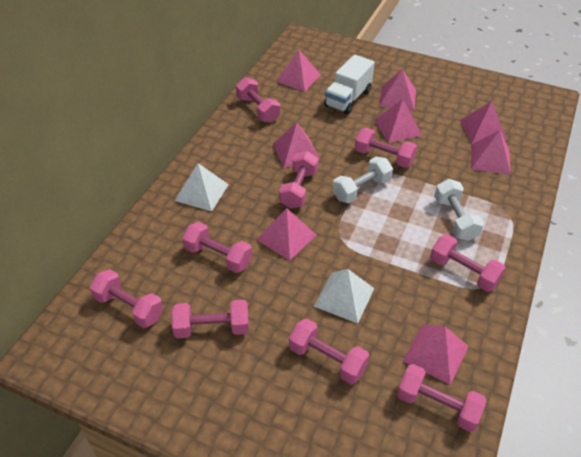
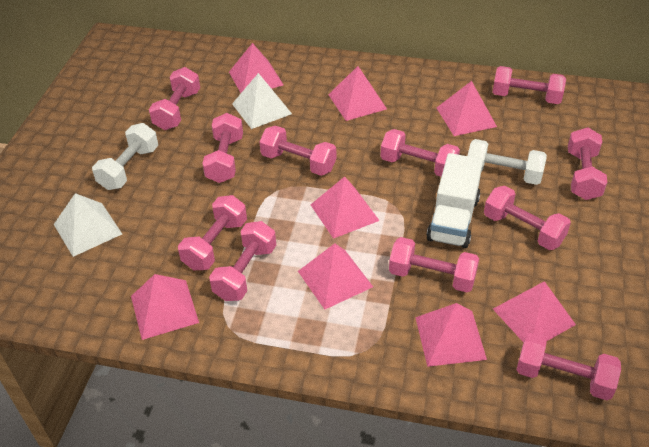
pink dumbbell: 9 -> 11

